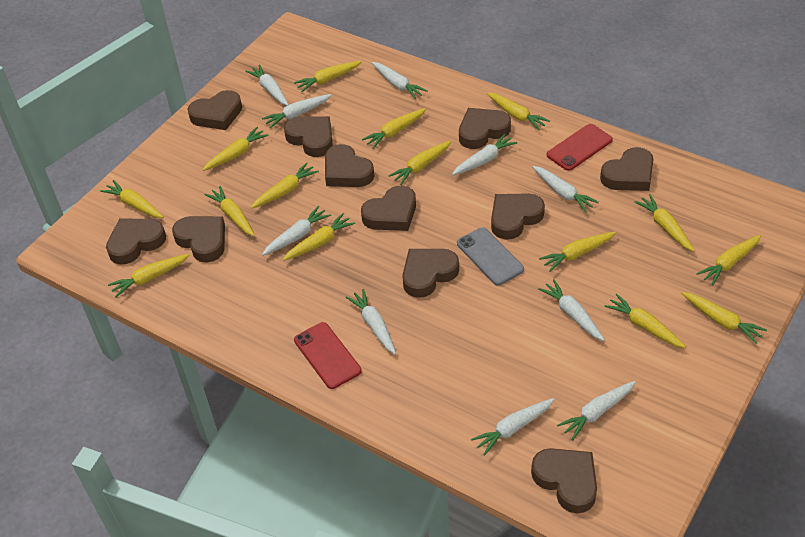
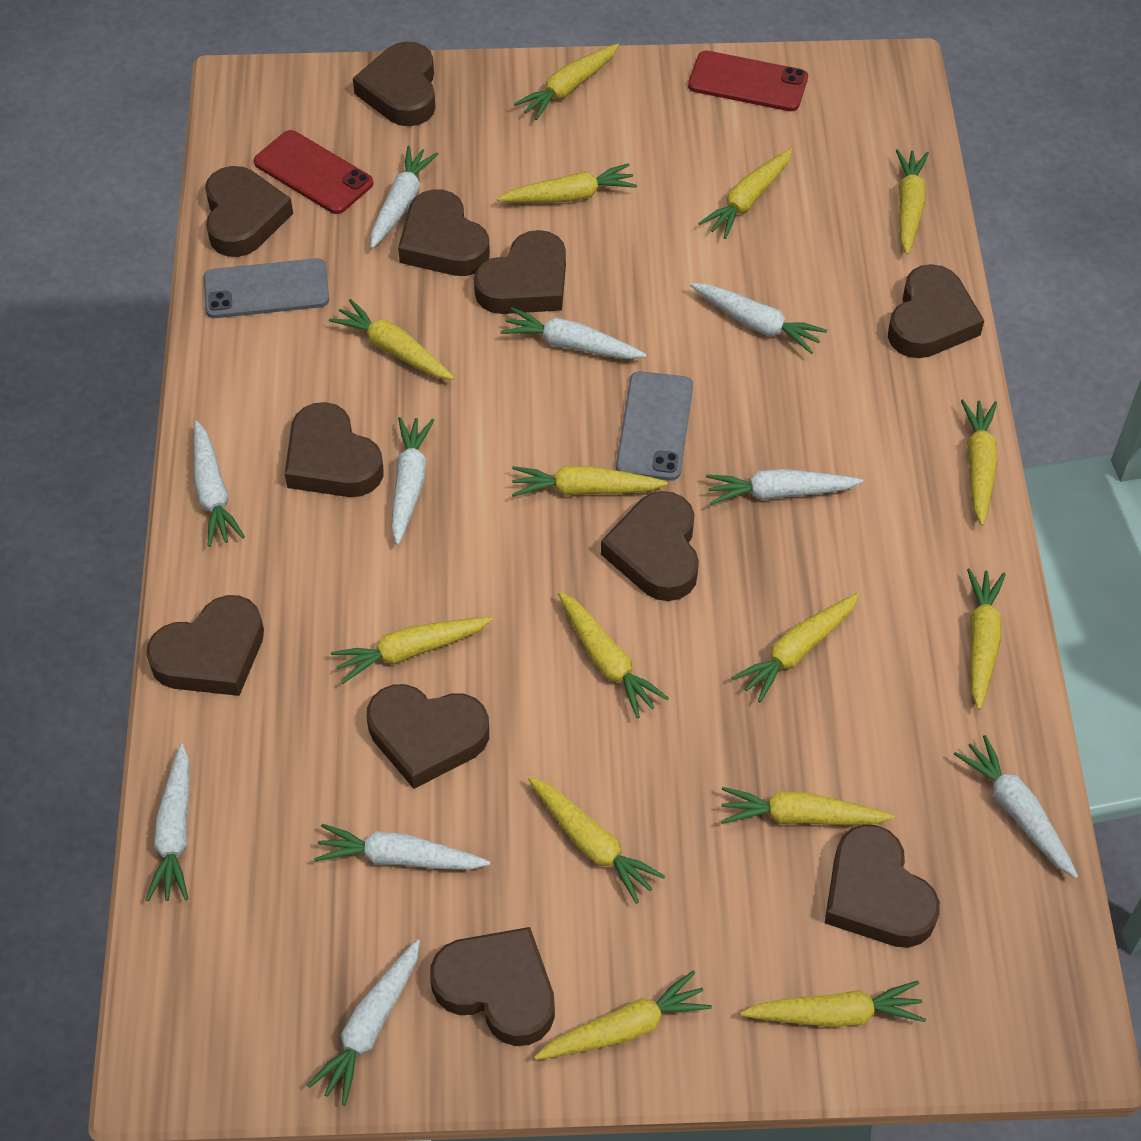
grey phone: 1 -> 2

